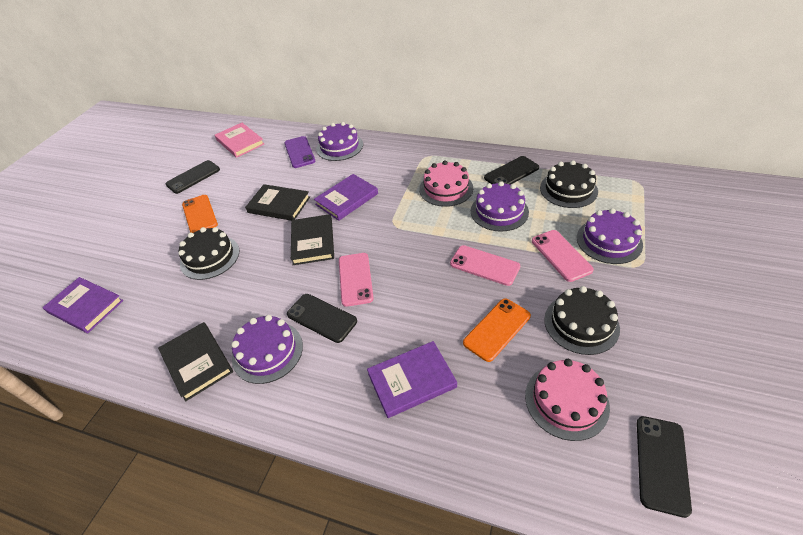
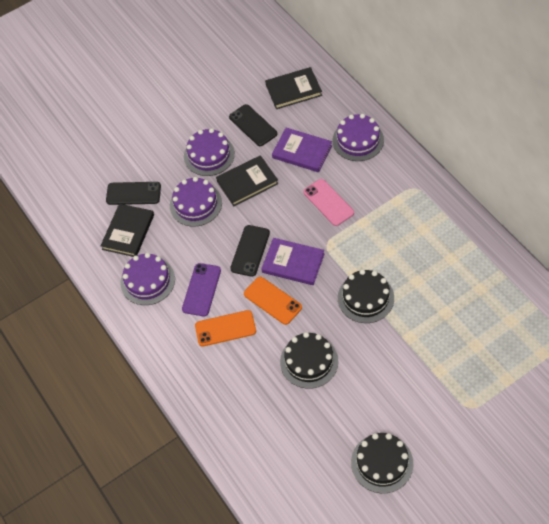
black phone: 4 -> 3
pink book: 1 -> 0
pink cake: 2 -> 0
pink phone: 3 -> 1
purple book: 3 -> 2

